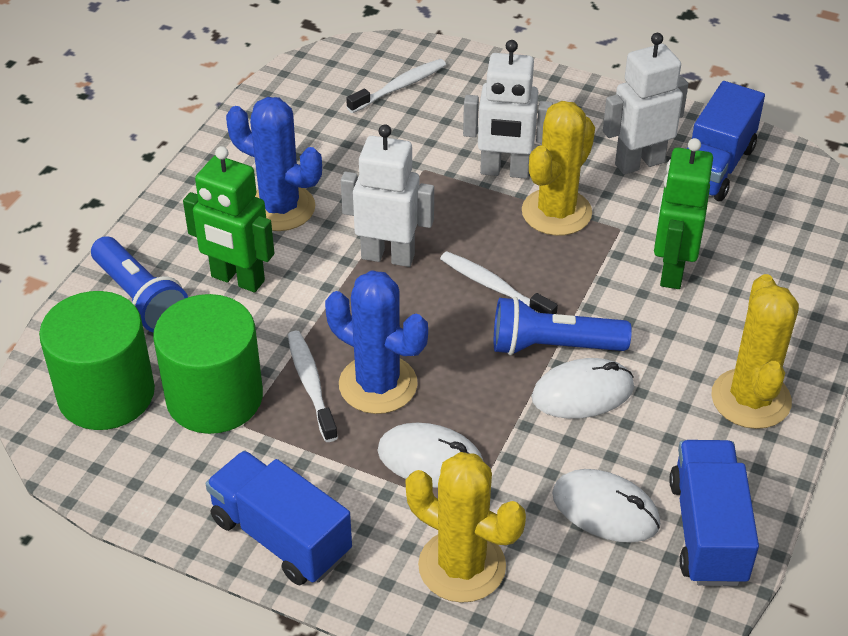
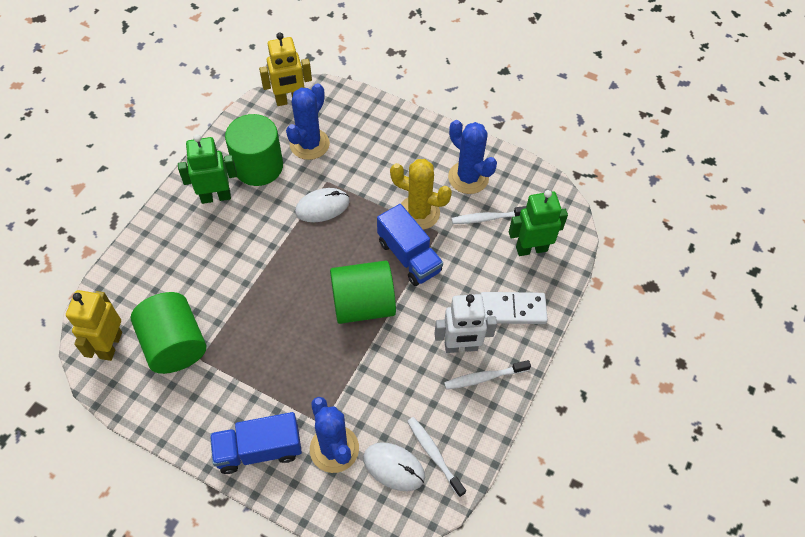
blue cactus: 2 -> 3
blue flashlight: 2 -> 0
blue truck: 3 -> 2
green cylinder: 2 -> 3
white domino: 0 -> 1
white mouse: 3 -> 2
white robot: 3 -> 1
yellow cactus: 3 -> 1
yellow robot: 0 -> 2

